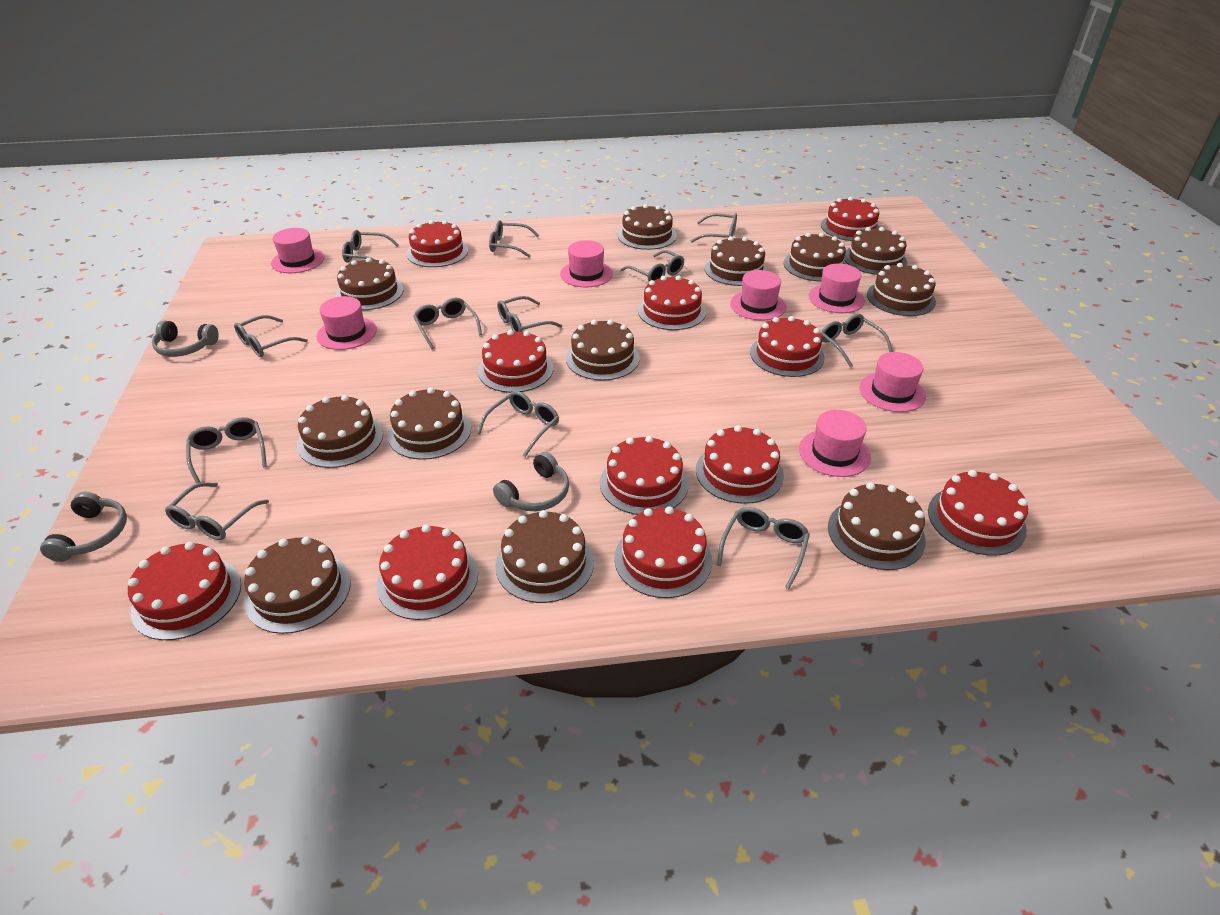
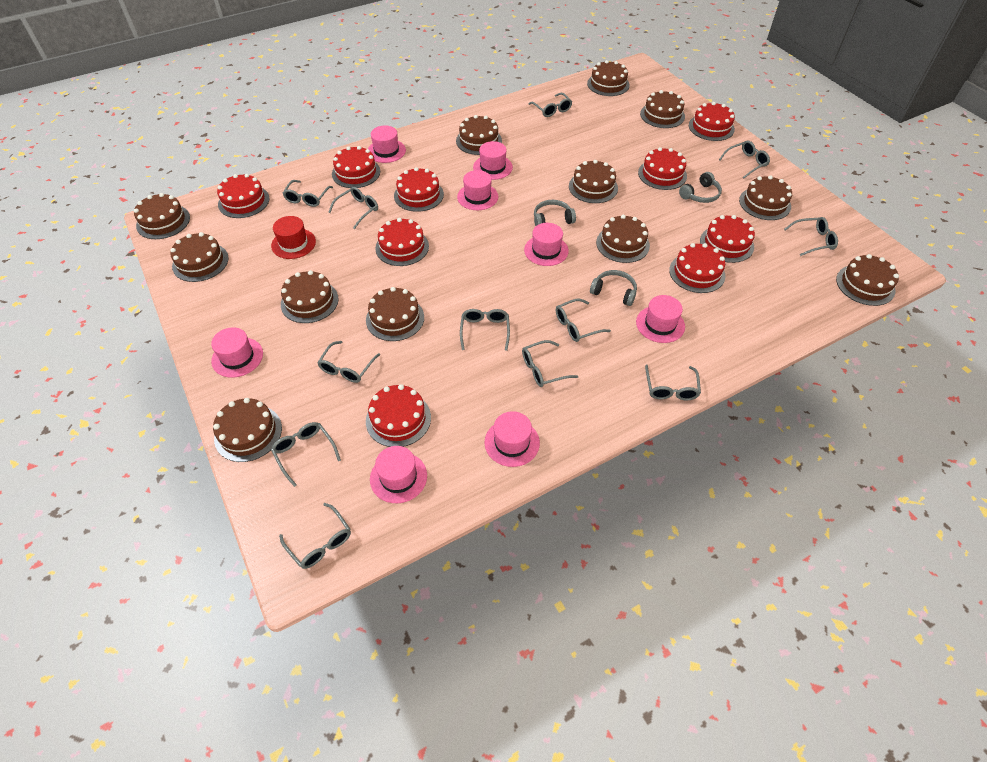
pink hat: 7 -> 8
red cake: 11 -> 9
red hat: 0 -> 1

